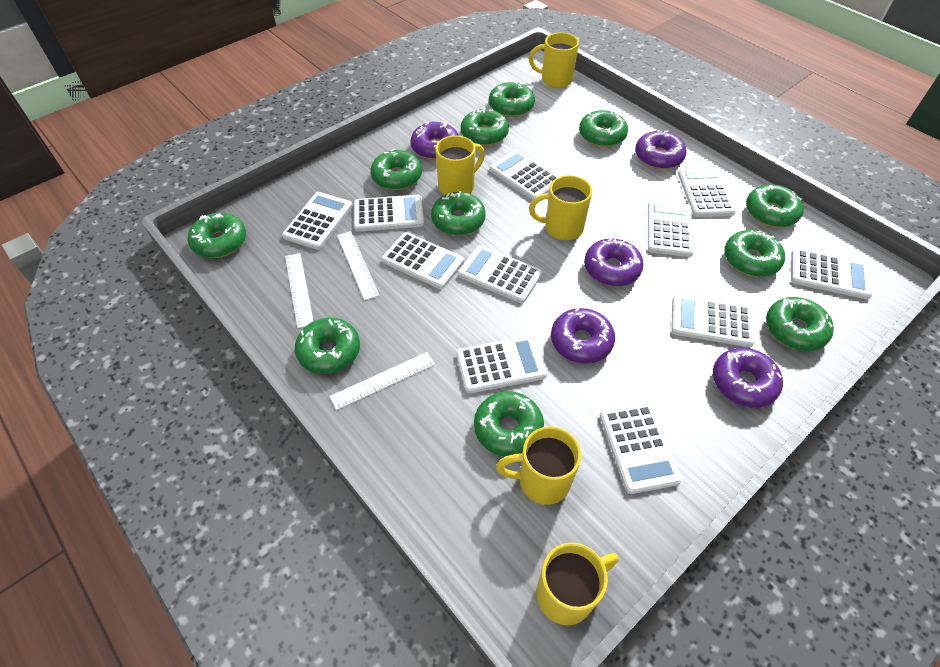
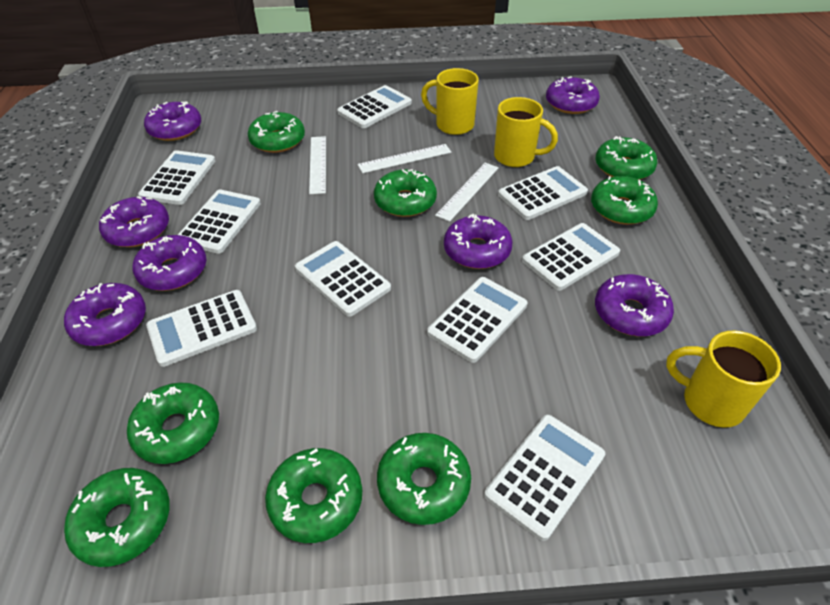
green donut: 11 -> 8
purple donut: 5 -> 7
white calculator: 11 -> 9
yellow mug: 5 -> 3

